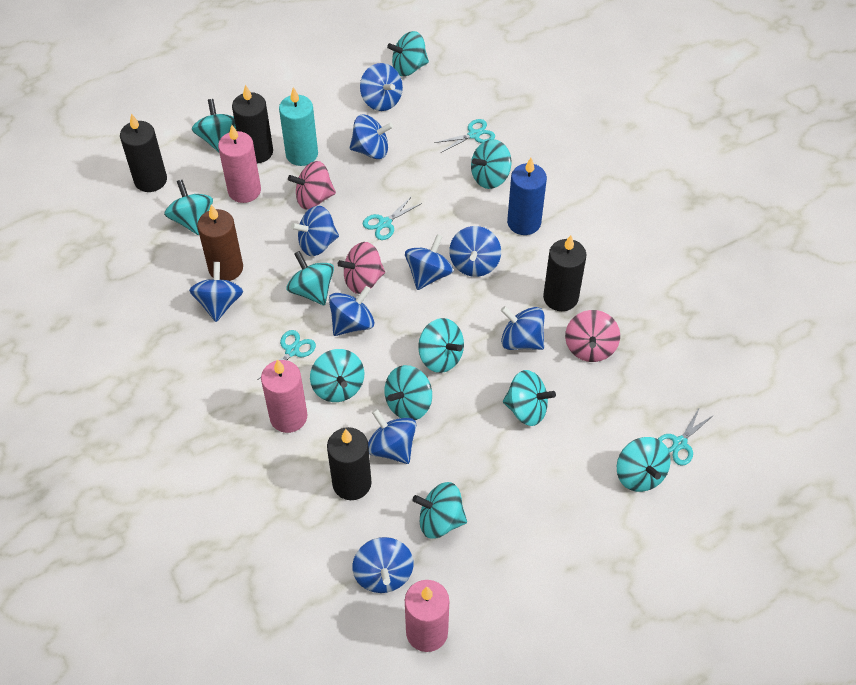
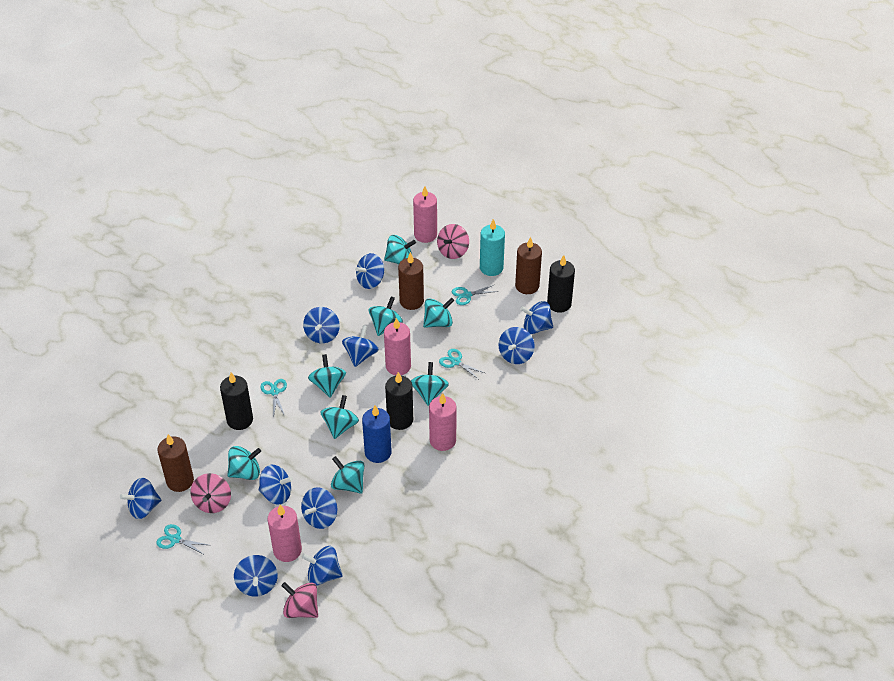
black candle: 4 -> 3
brown candle: 1 -> 3
pink candle: 3 -> 4
turquoise spinning top: 11 -> 8

